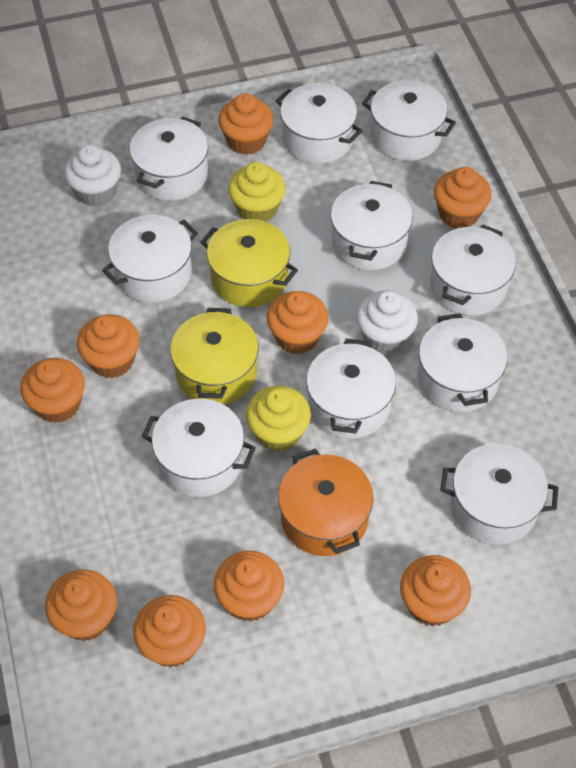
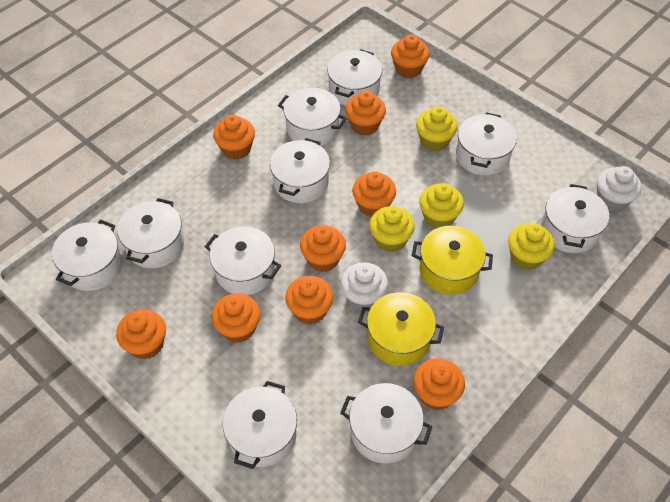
orange pot: 1 -> 0
yellow cupcake: 2 -> 4

